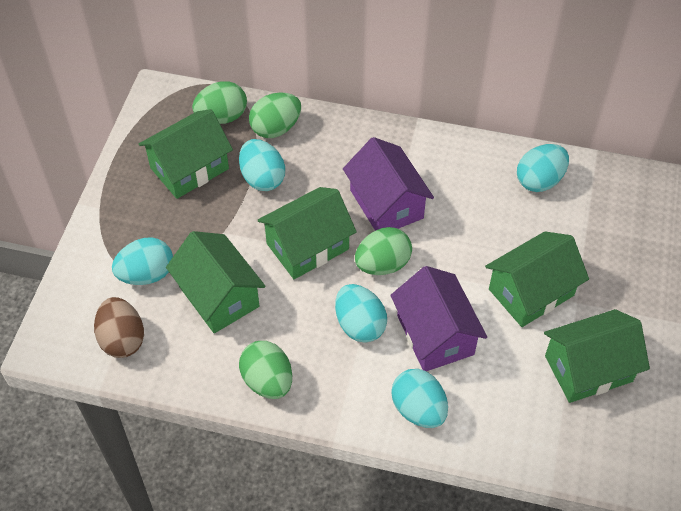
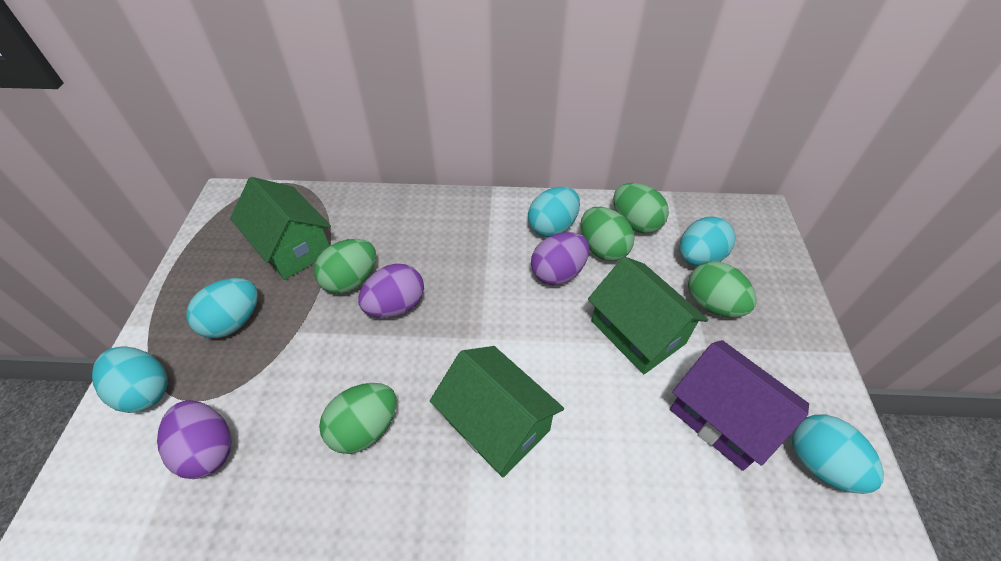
brown egg: 1 -> 0
green egg: 4 -> 5
green house: 5 -> 3
purple egg: 0 -> 3
purple house: 2 -> 1

